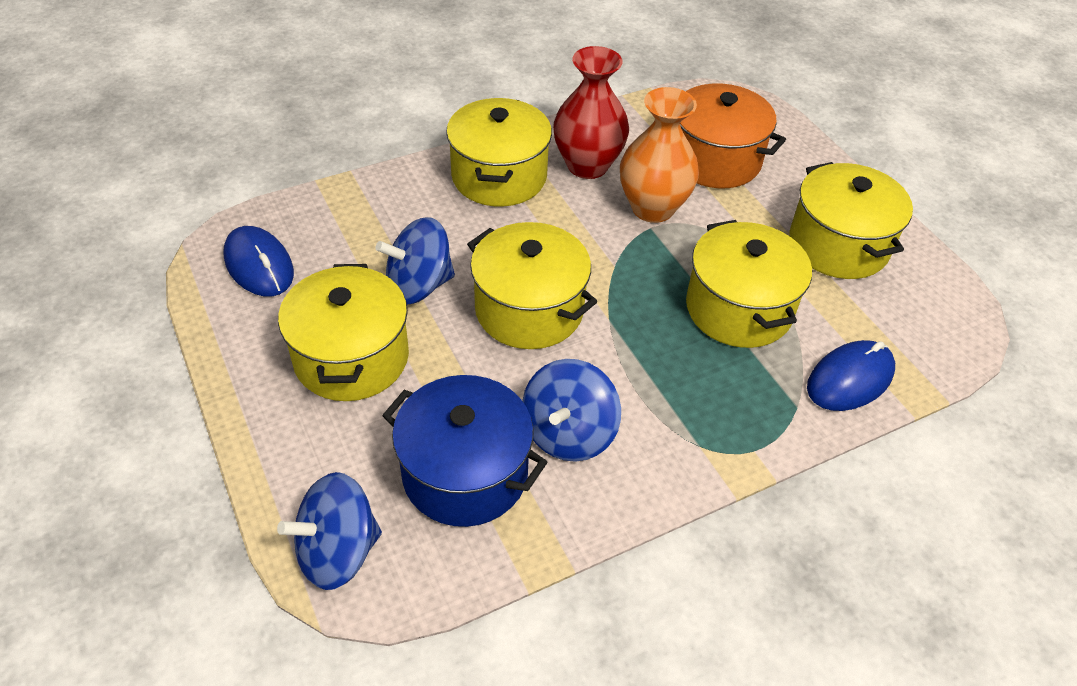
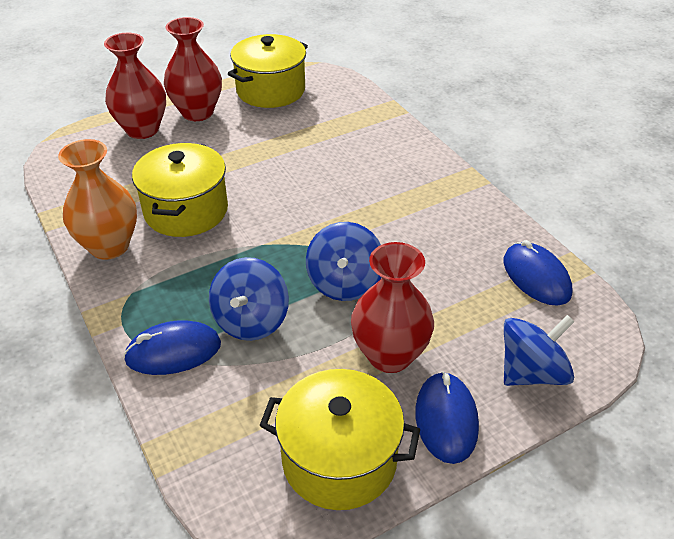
blue mouse: 2 -> 3
blue pot: 1 -> 0
orange pot: 1 -> 0
red vase: 1 -> 3
yellow pot: 5 -> 3

